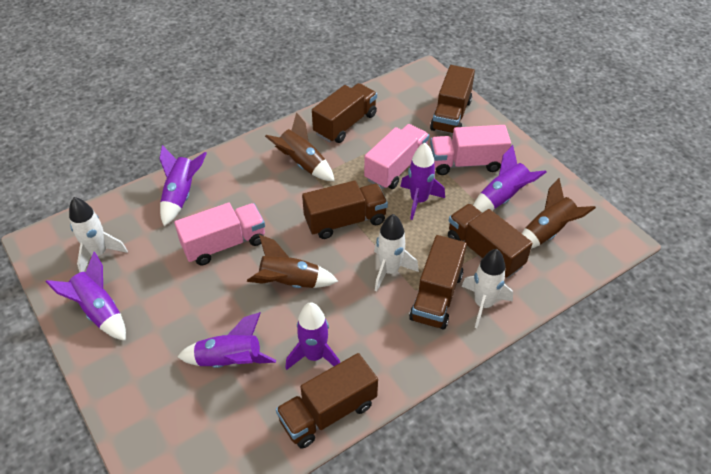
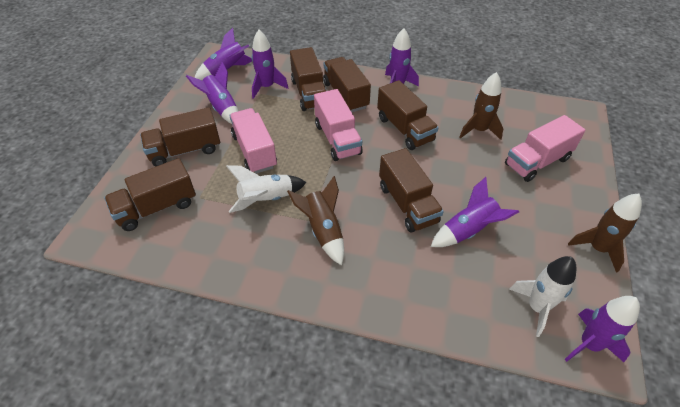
white rocket: 3 -> 2

